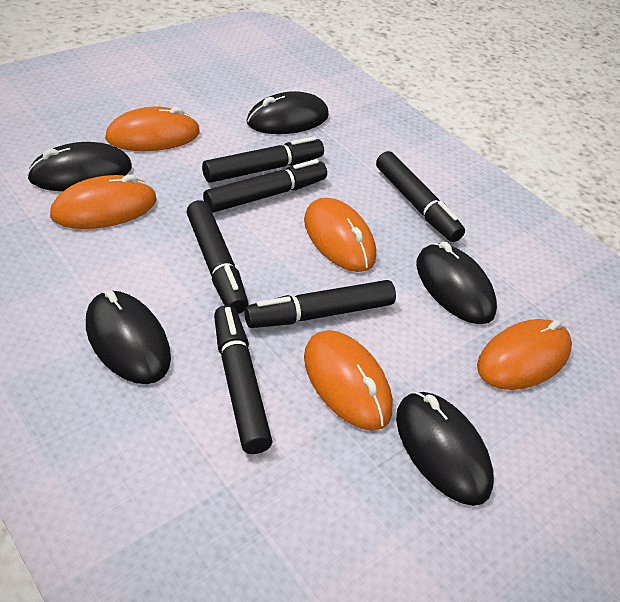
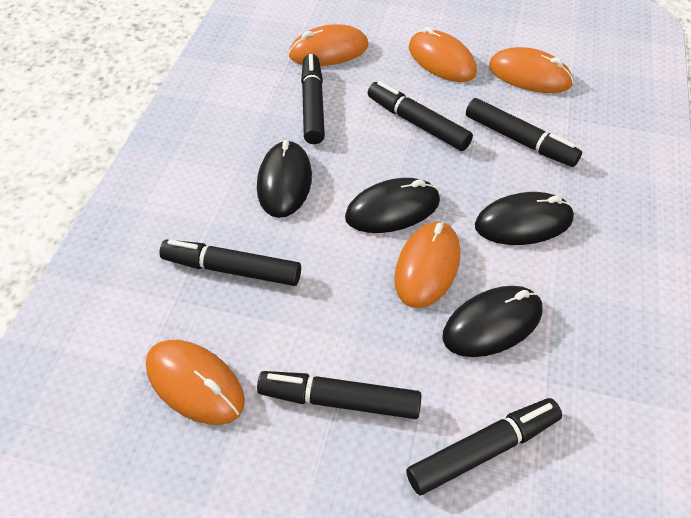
black mouse: 5 -> 4

